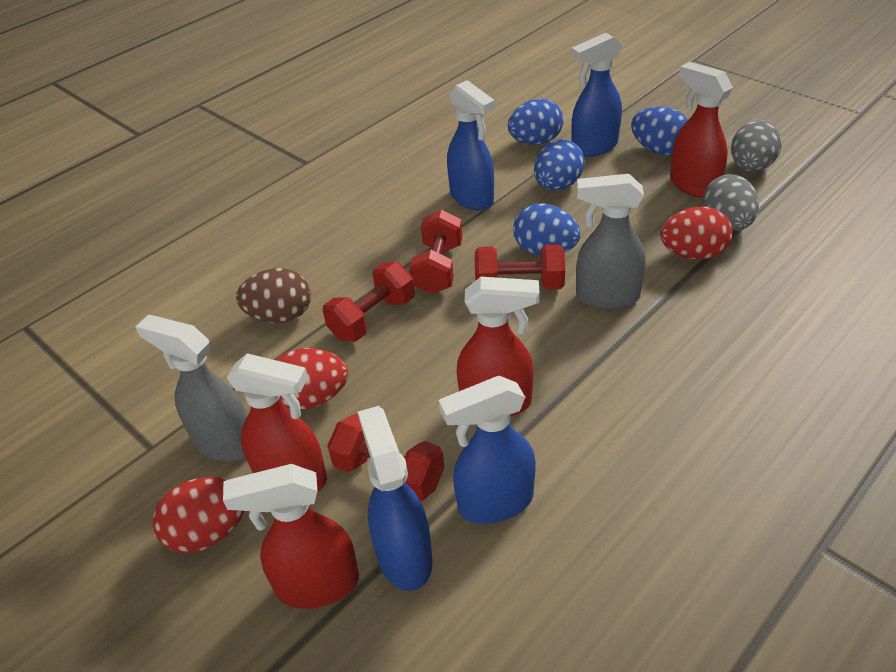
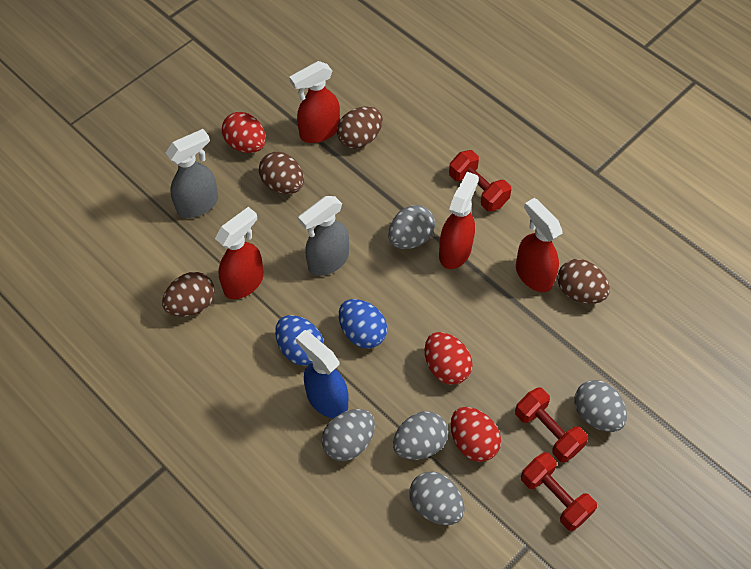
blue egg: 4 -> 2
blue spray bottle: 4 -> 1
brown egg: 1 -> 4
grey egg: 2 -> 5
red dumbbell: 4 -> 3

